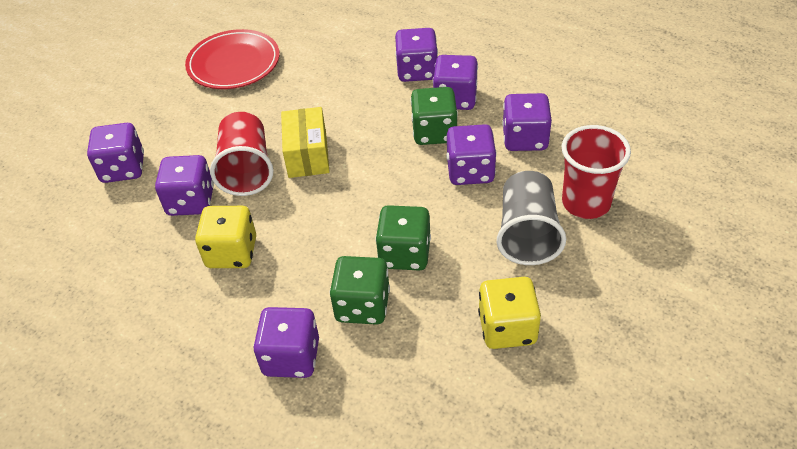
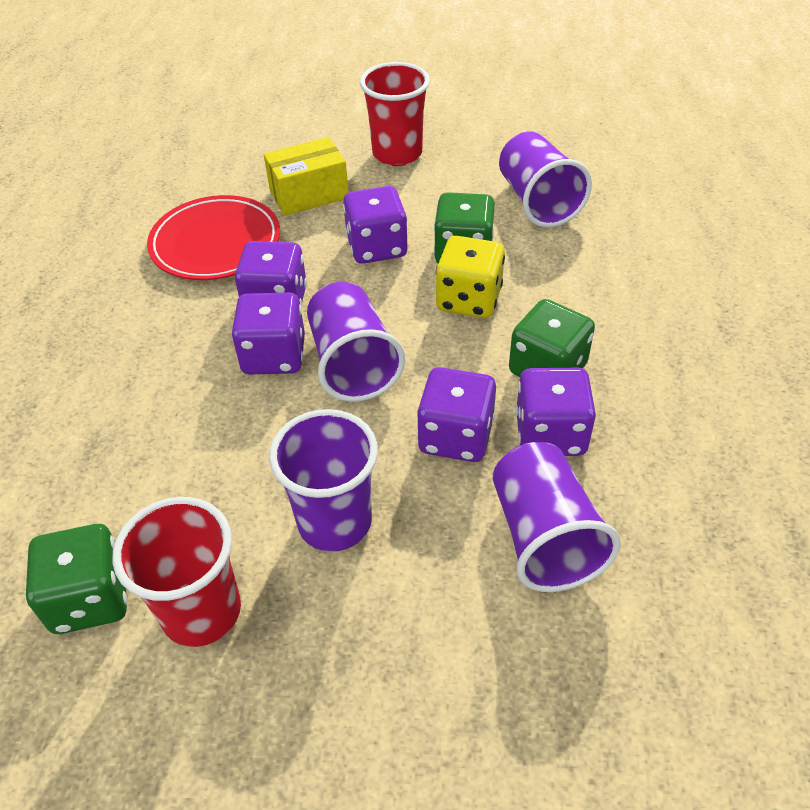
grey cup: 1 -> 0
purple cup: 0 -> 4
purple dice: 7 -> 5
yellow dice: 2 -> 1

